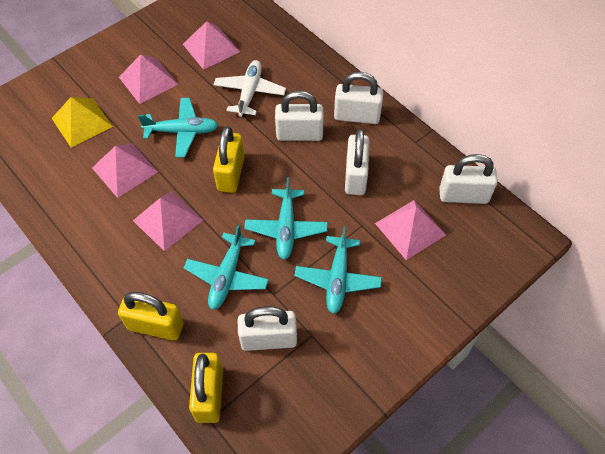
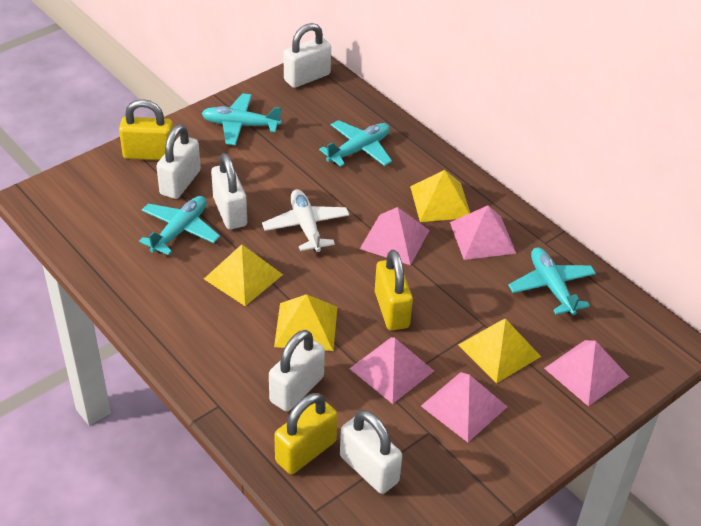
yellow pyramid: 1 -> 4

